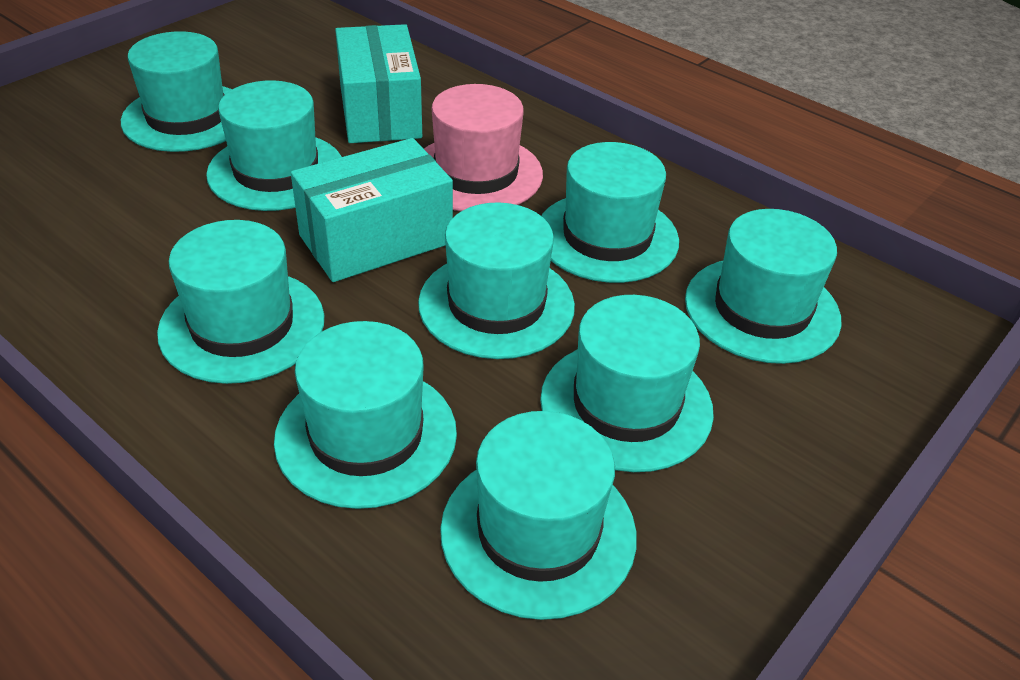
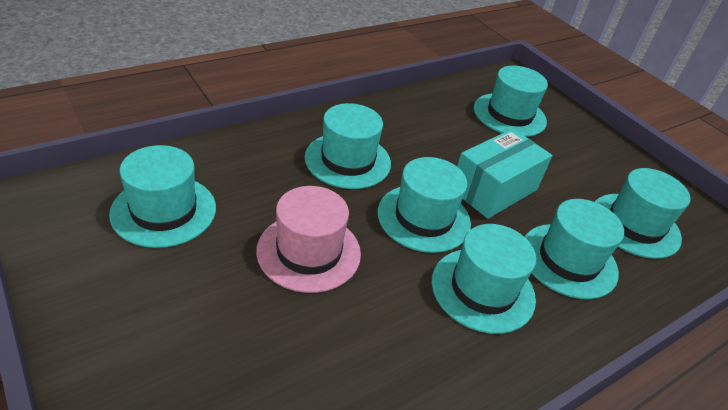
turquoise box: 2 -> 1
turquoise hat: 9 -> 7

